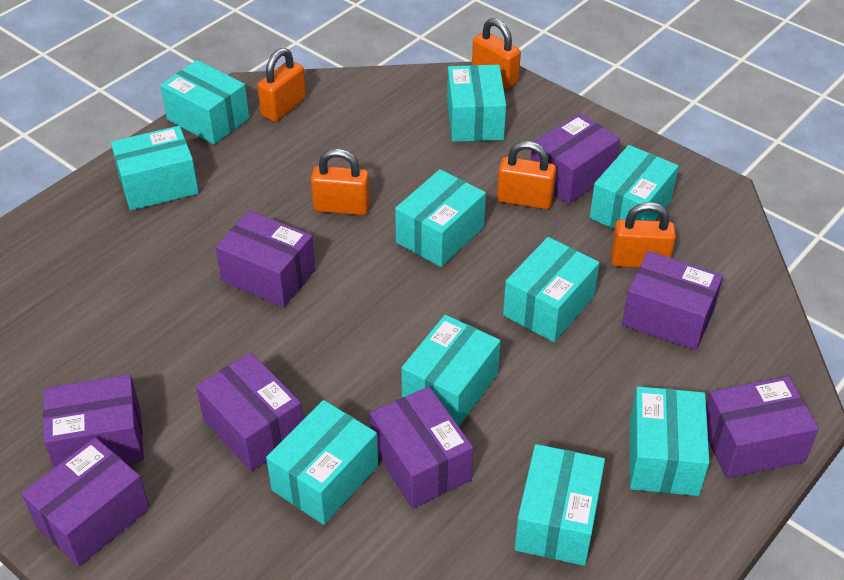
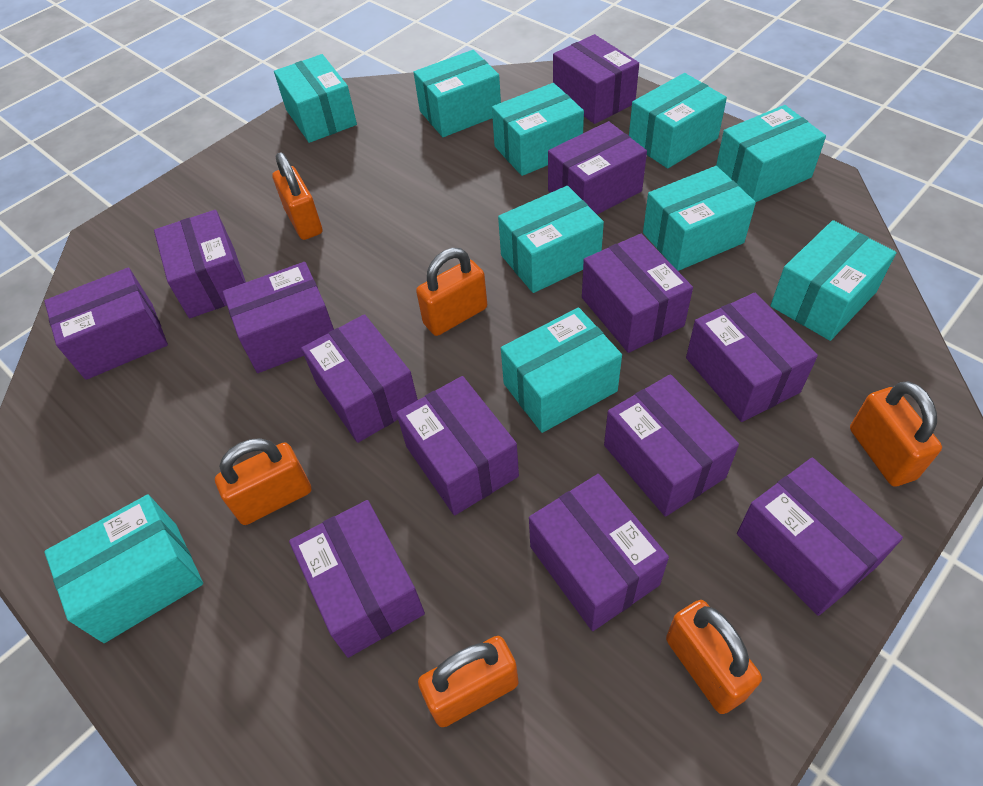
orange padlock: 5 -> 6
purple box: 8 -> 13

